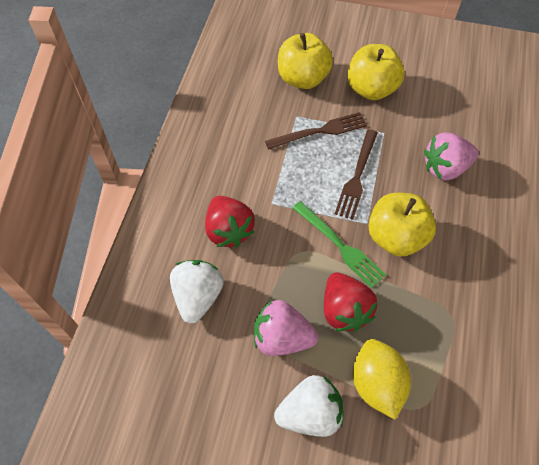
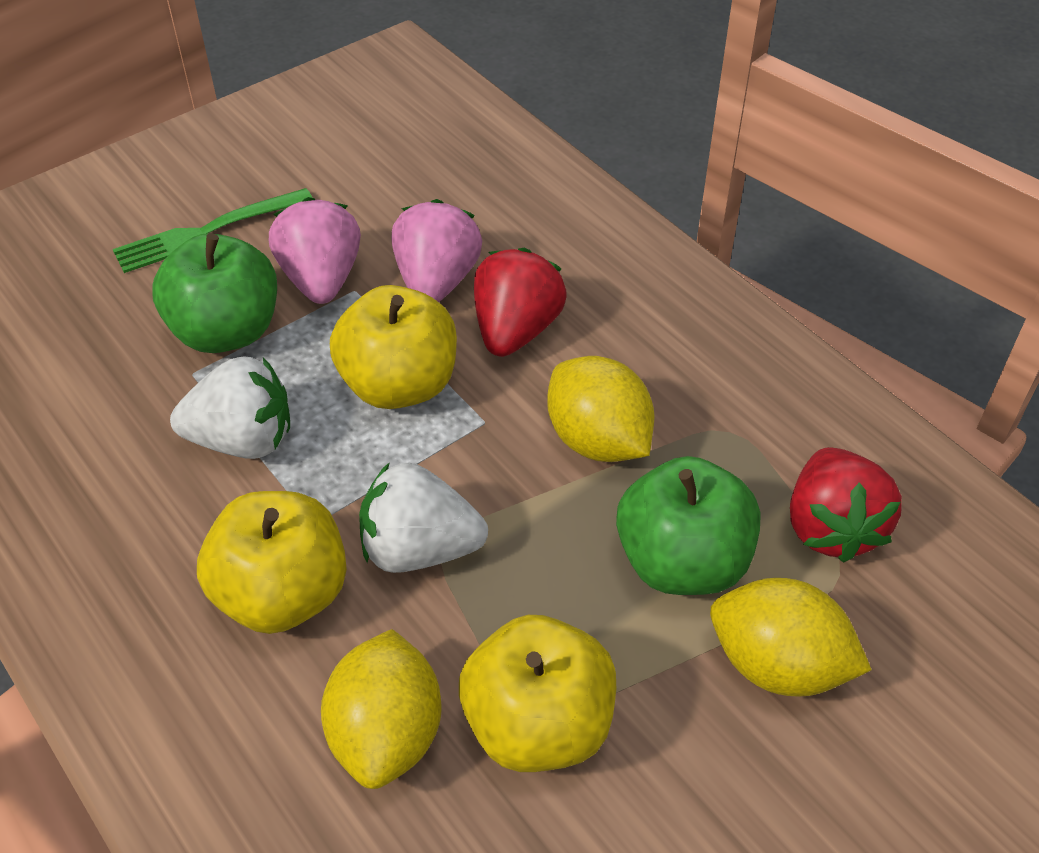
brown fork: 2 -> 0
green apple: 0 -> 2
yellow lemon: 1 -> 3

